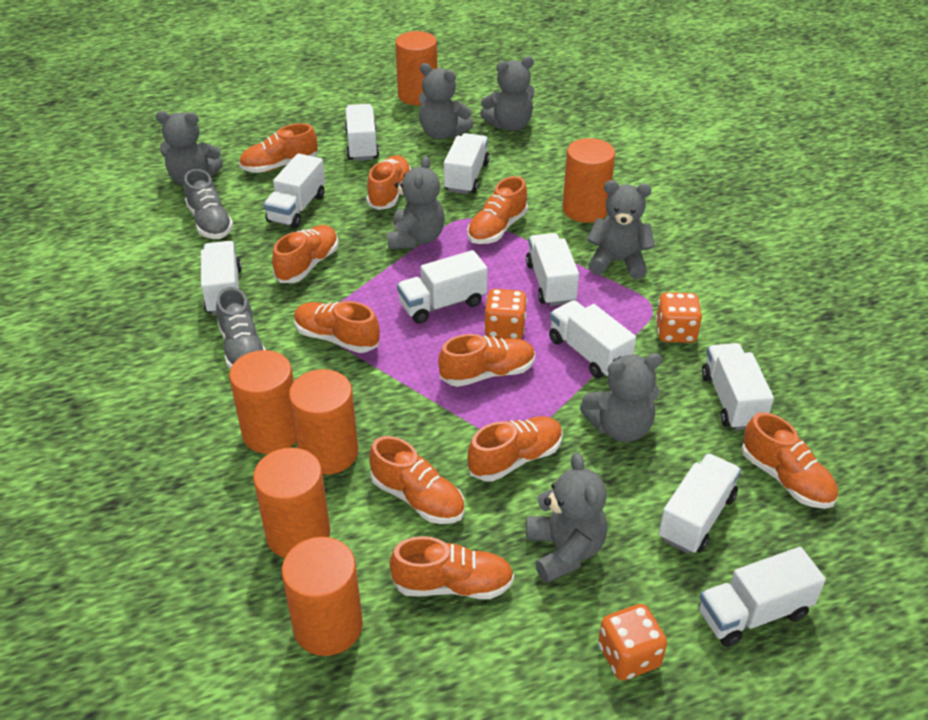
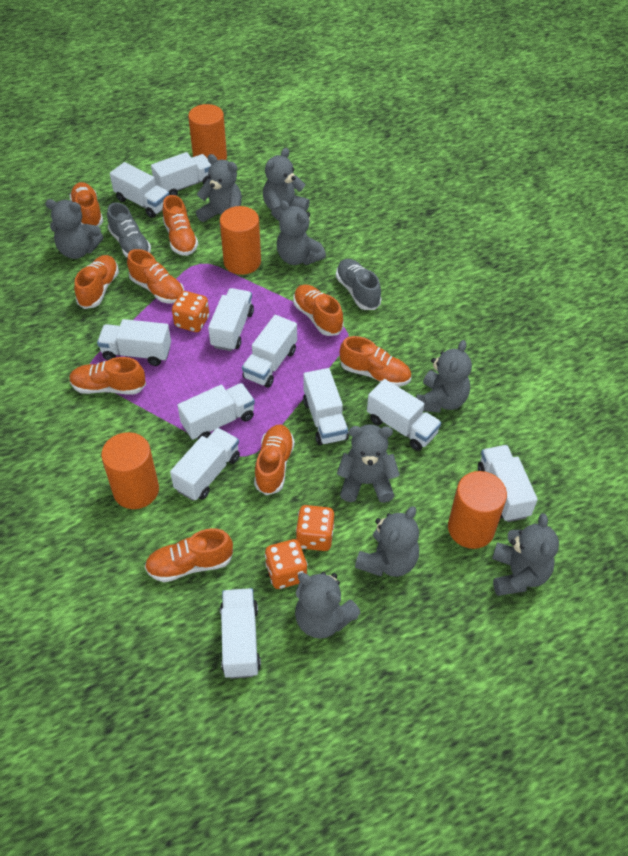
grey teddy bear: 7 -> 9
orange cylinder: 6 -> 4
orange shoe: 10 -> 9
white truck: 10 -> 11

